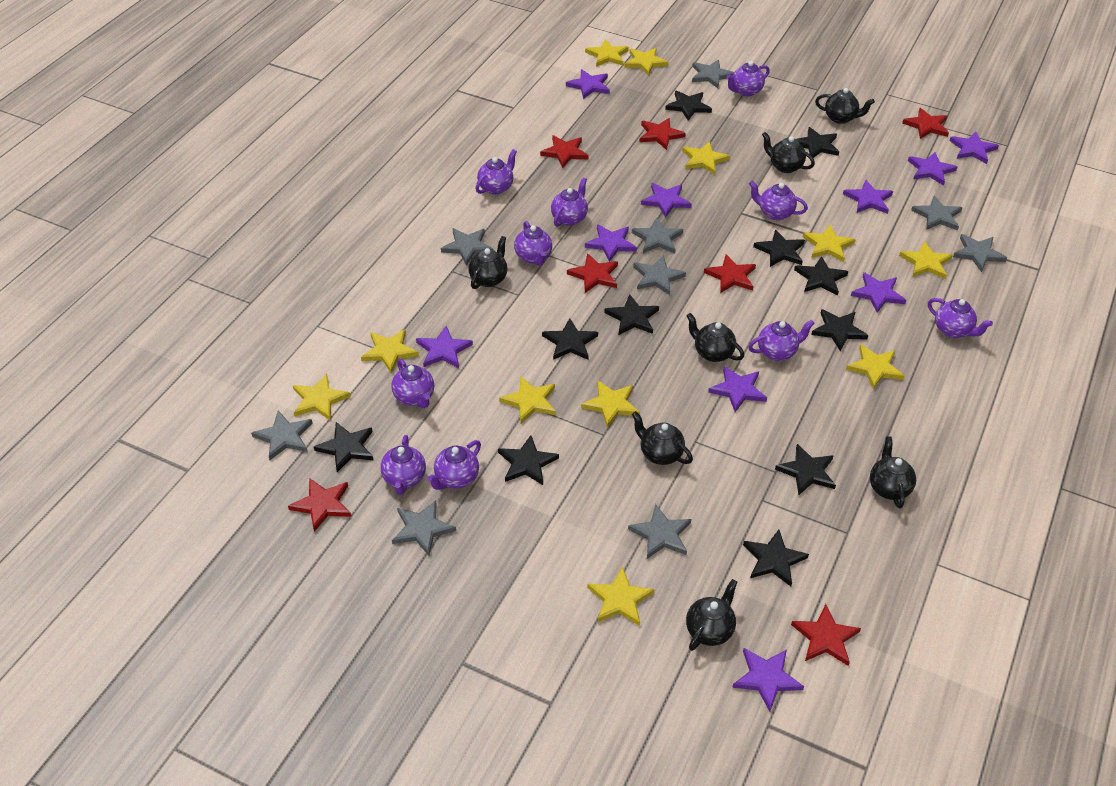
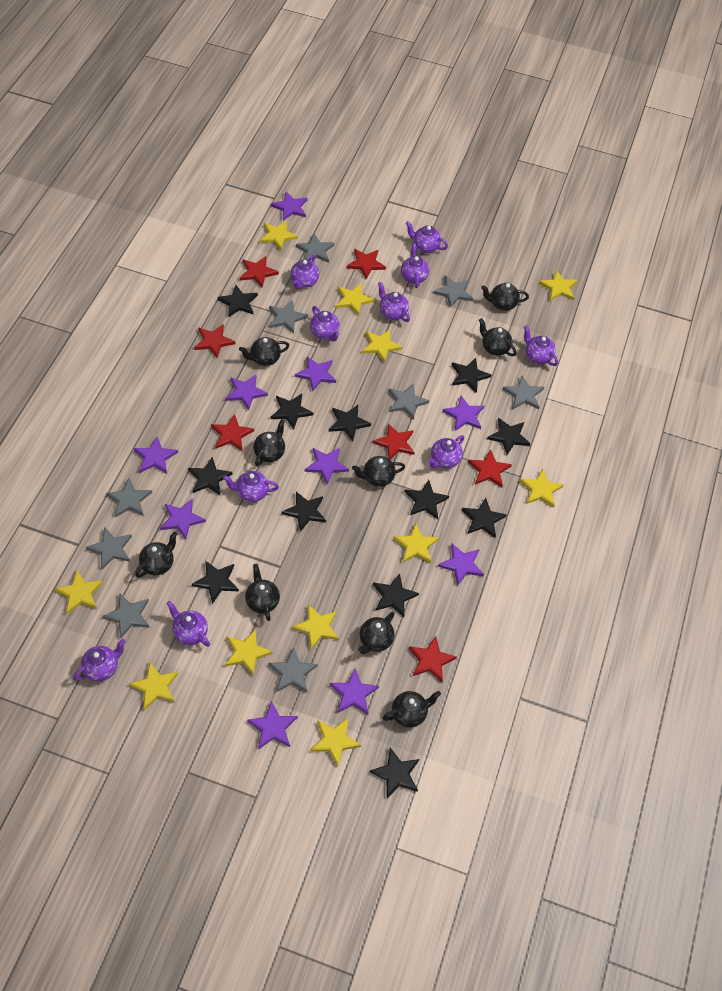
black star: 11 -> 12
black teapot: 7 -> 9

